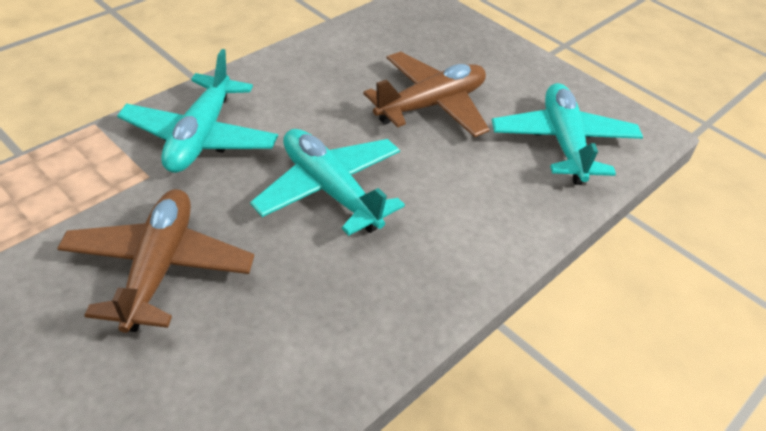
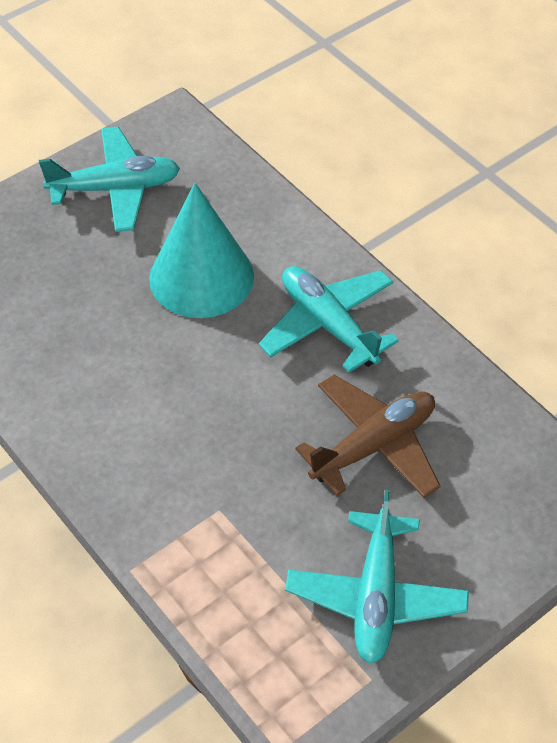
brown plane: 2 -> 1
turquoise cone: 0 -> 1

